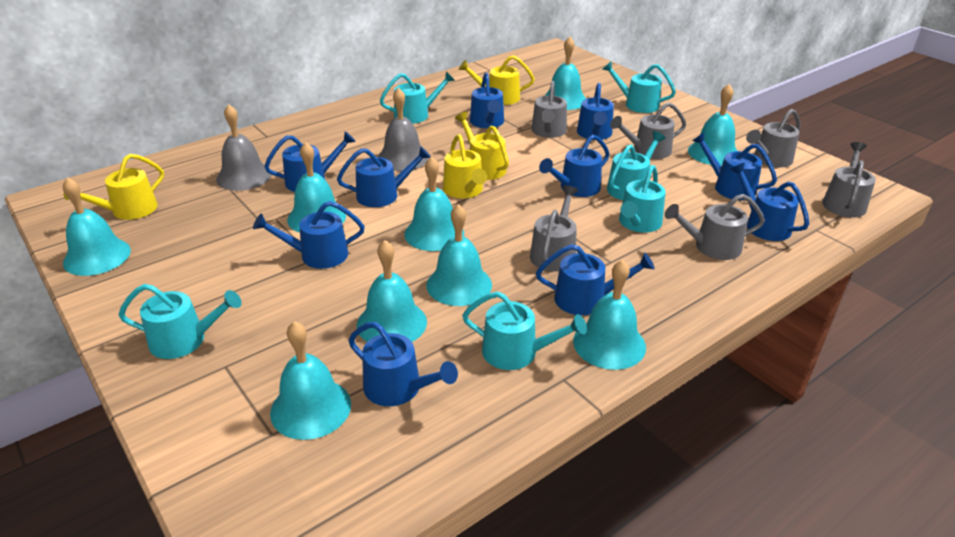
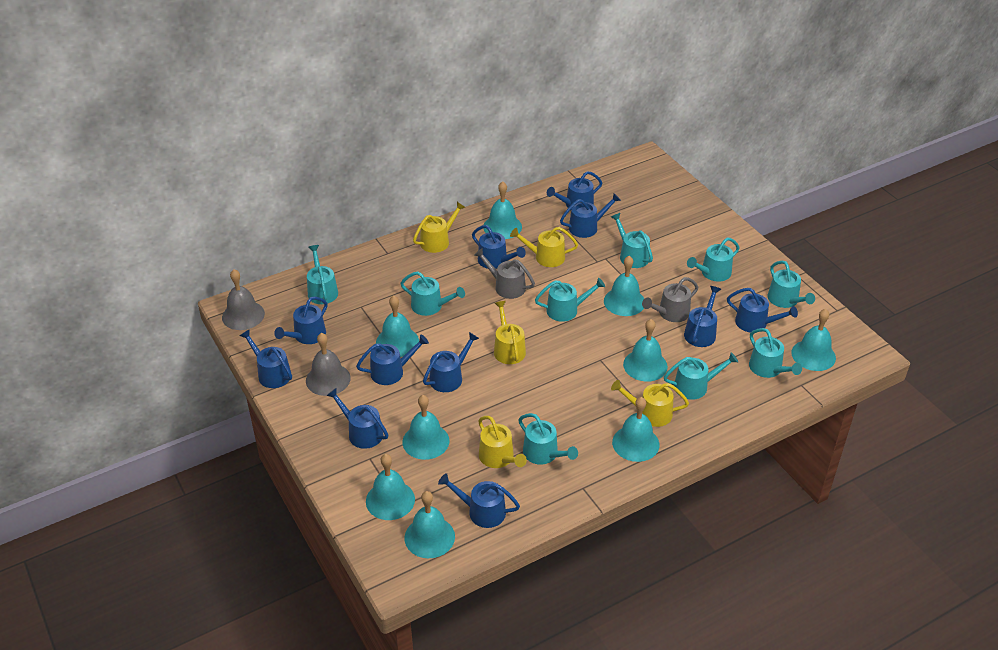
blue watering can: 10 -> 11
grey watering can: 6 -> 2
turquoise watering can: 6 -> 9
yellow watering can: 4 -> 5

